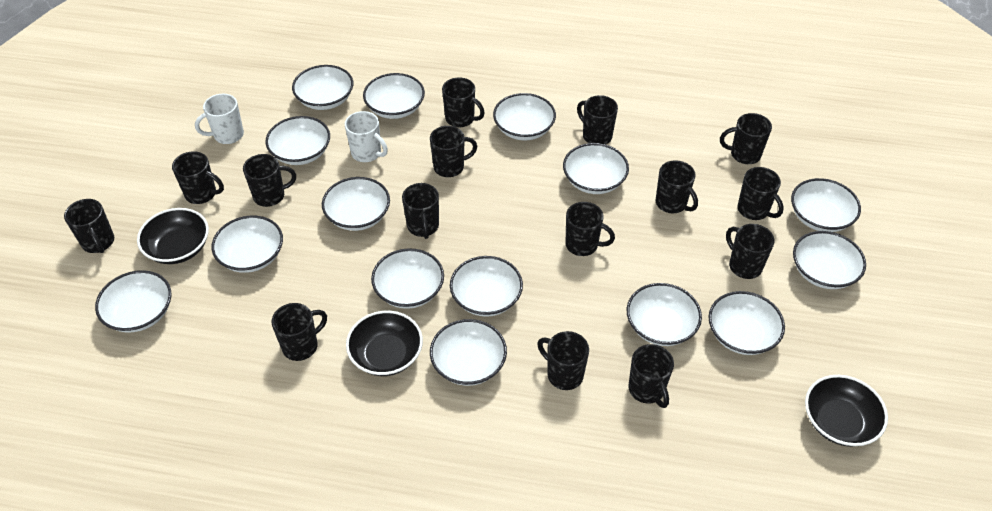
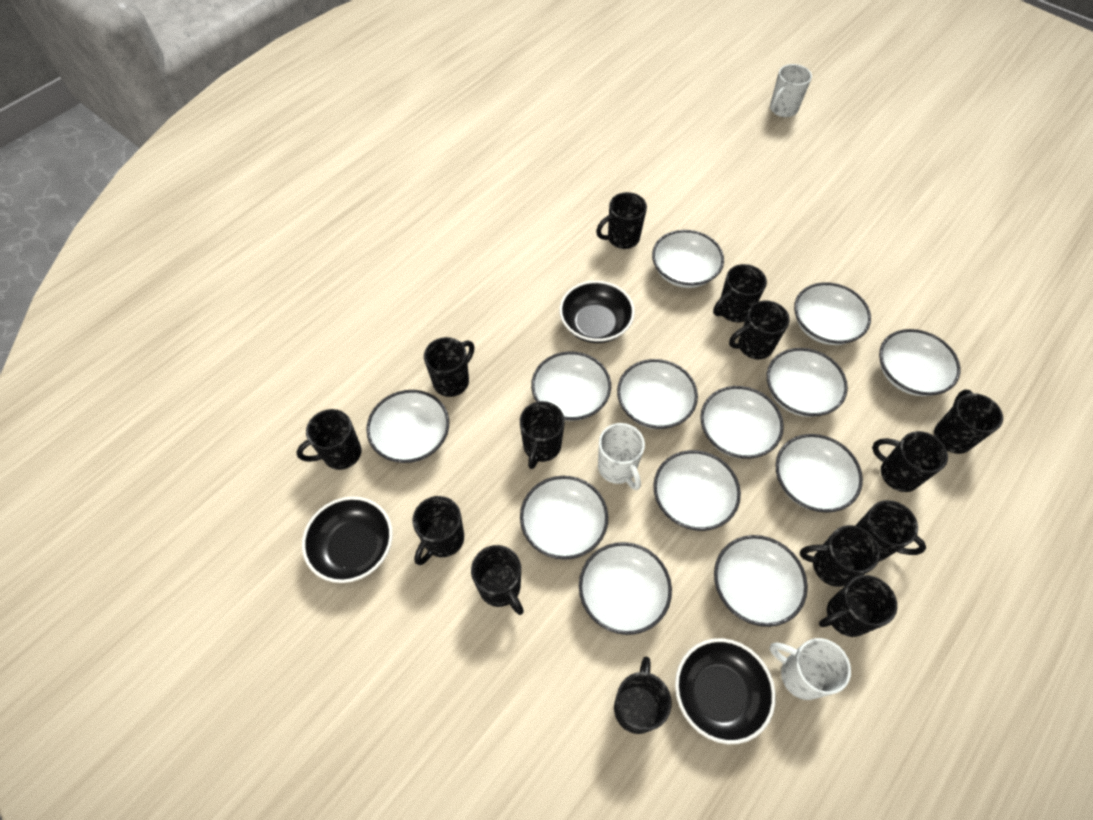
black mug: 15 -> 14
white bowl: 15 -> 13
white mug: 2 -> 3

